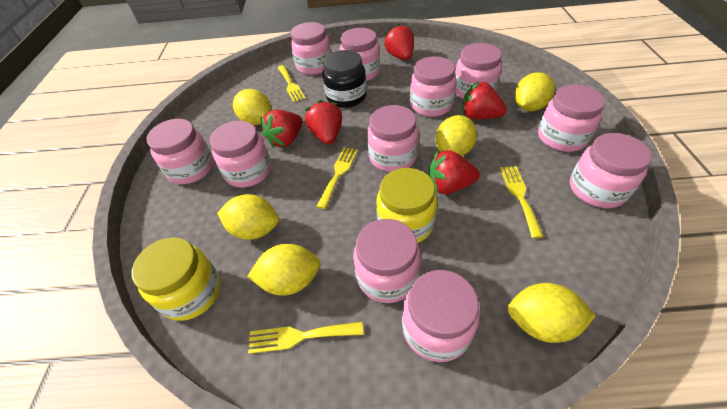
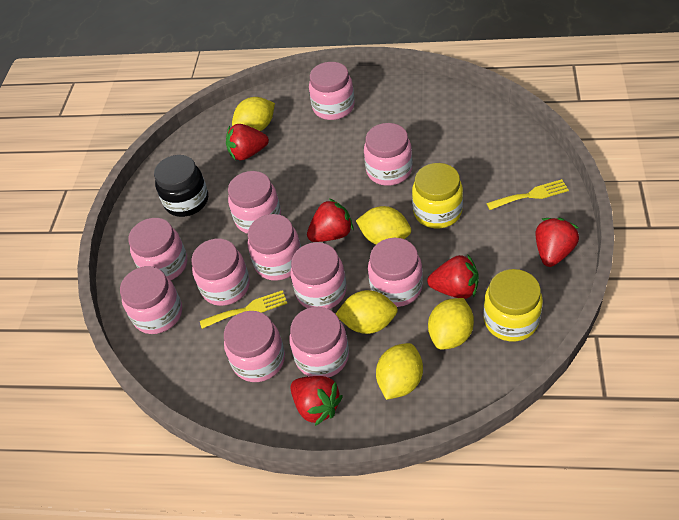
yellow fork: 4 -> 2
yellow lemon: 6 -> 5

